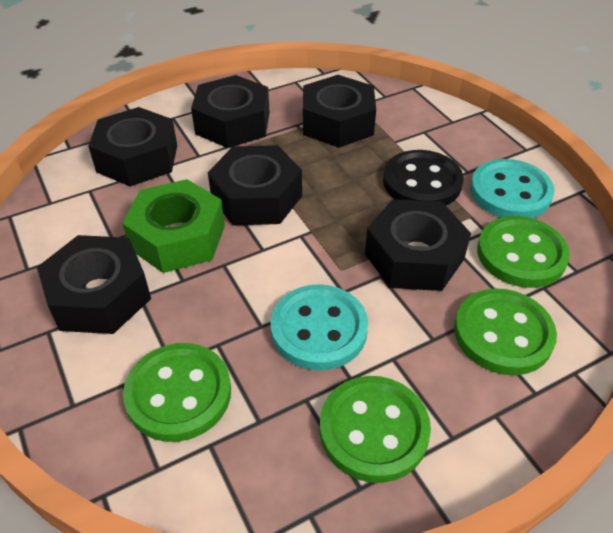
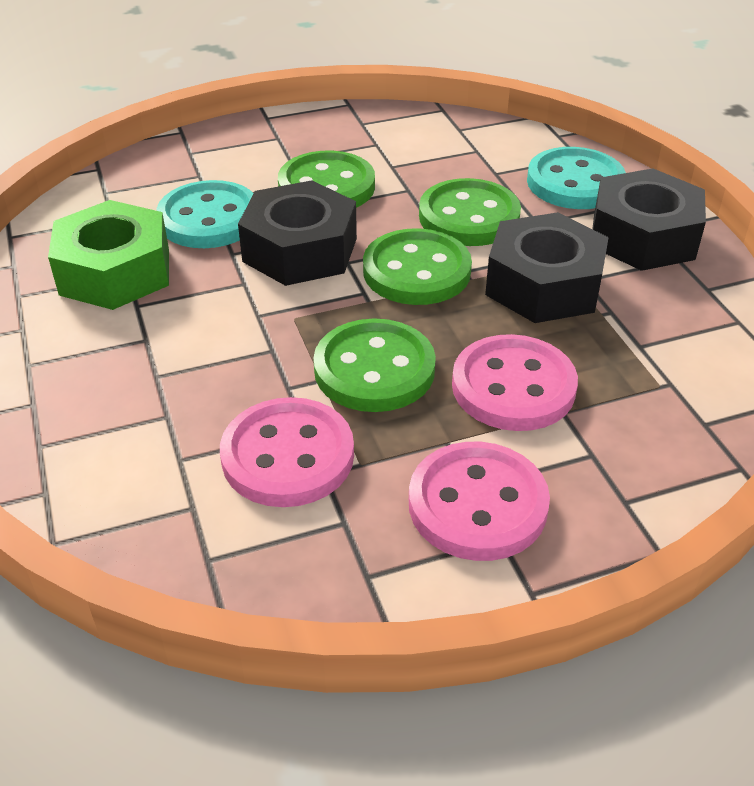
black button: 1 -> 0
black nut: 6 -> 3
pink button: 0 -> 3

